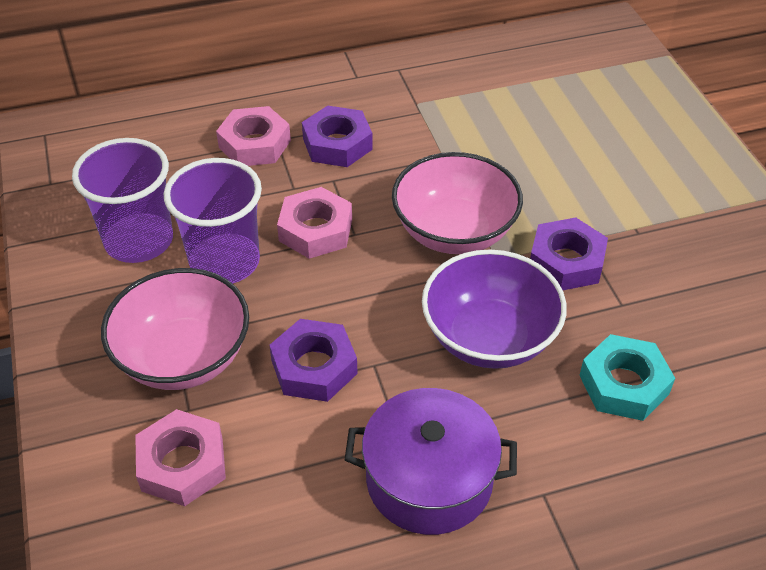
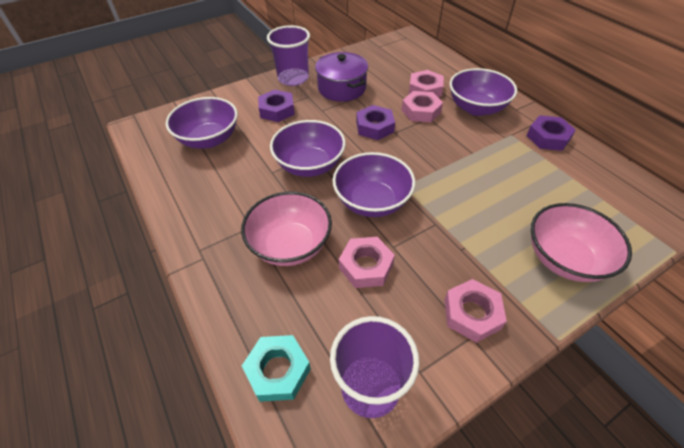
pink nut: 3 -> 4
purple bowl: 1 -> 4

